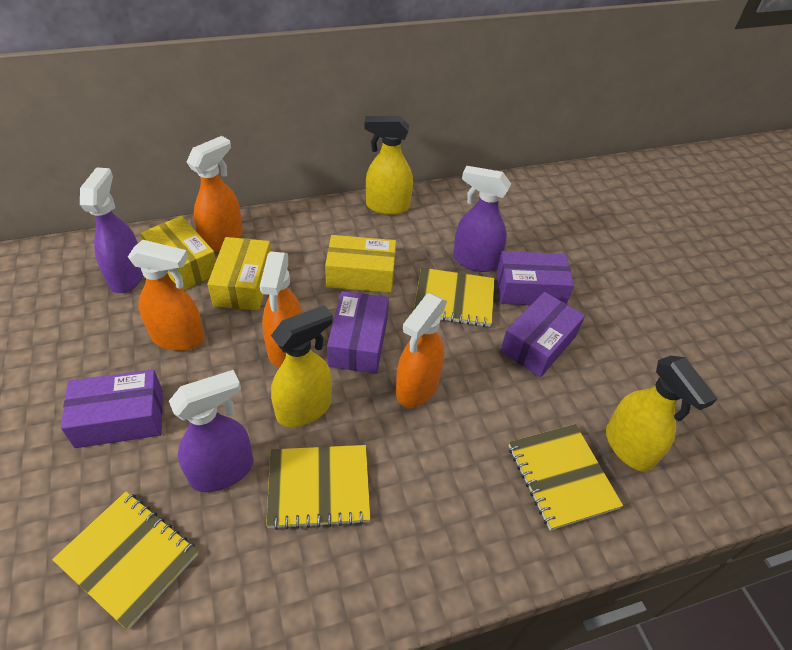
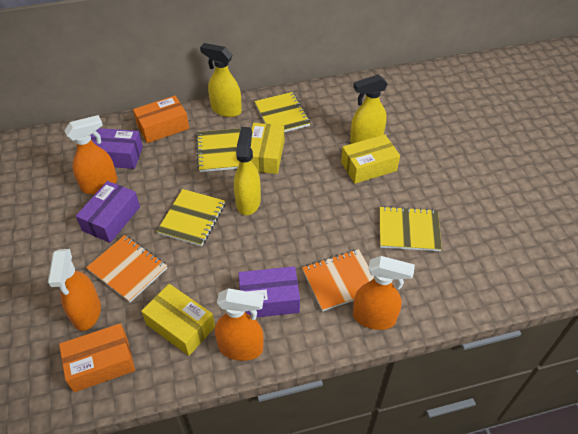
orange box: 0 -> 2
orange notebook: 0 -> 2
purple box: 4 -> 3
purple spray bottle: 3 -> 0

